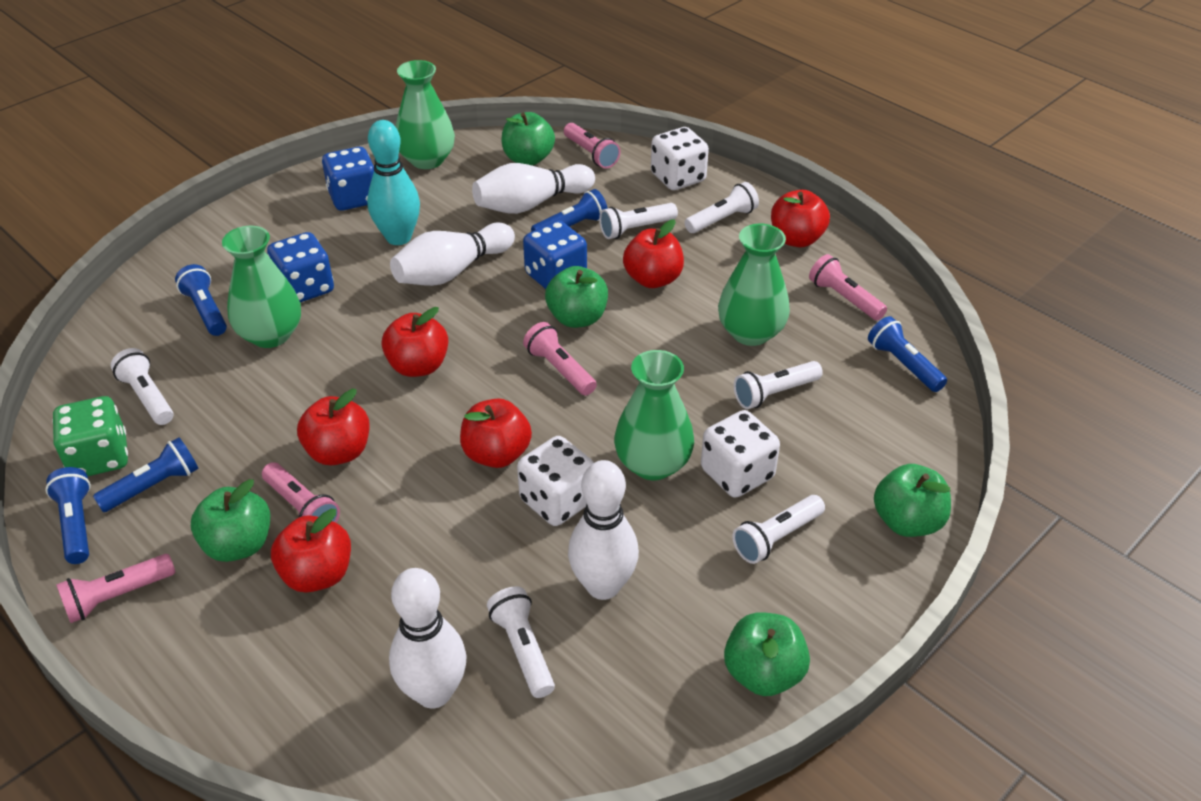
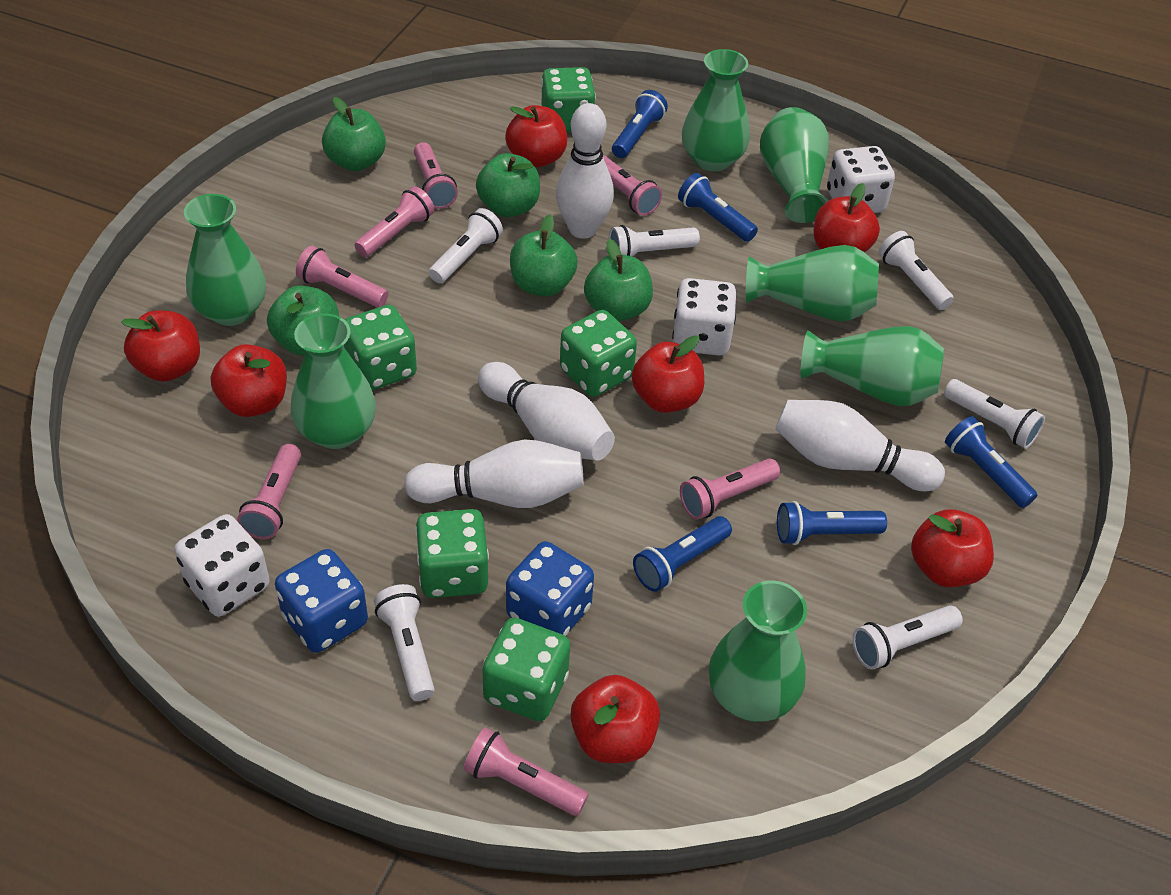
blue dice: 3 -> 2
green dice: 1 -> 5
green vase: 4 -> 7
pink flashlight: 5 -> 7
red apple: 6 -> 7
turquoise bowling pin: 1 -> 0

